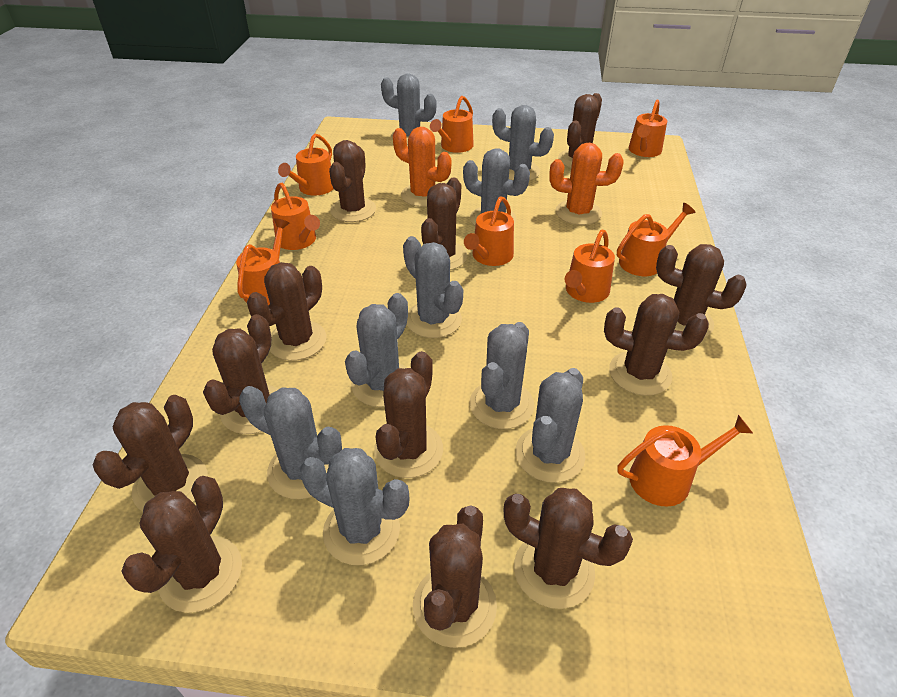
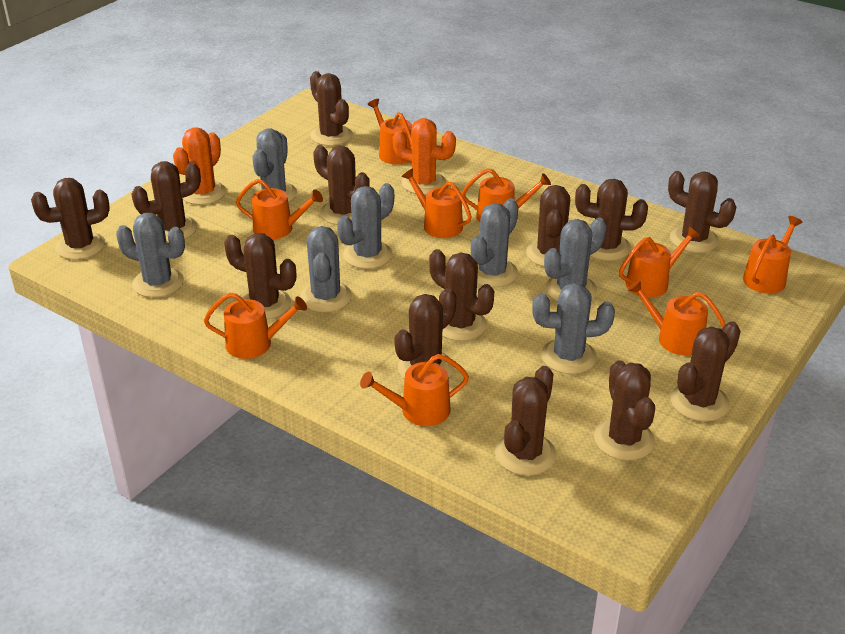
brown cactus: 12 -> 13
grey cactus: 9 -> 7

